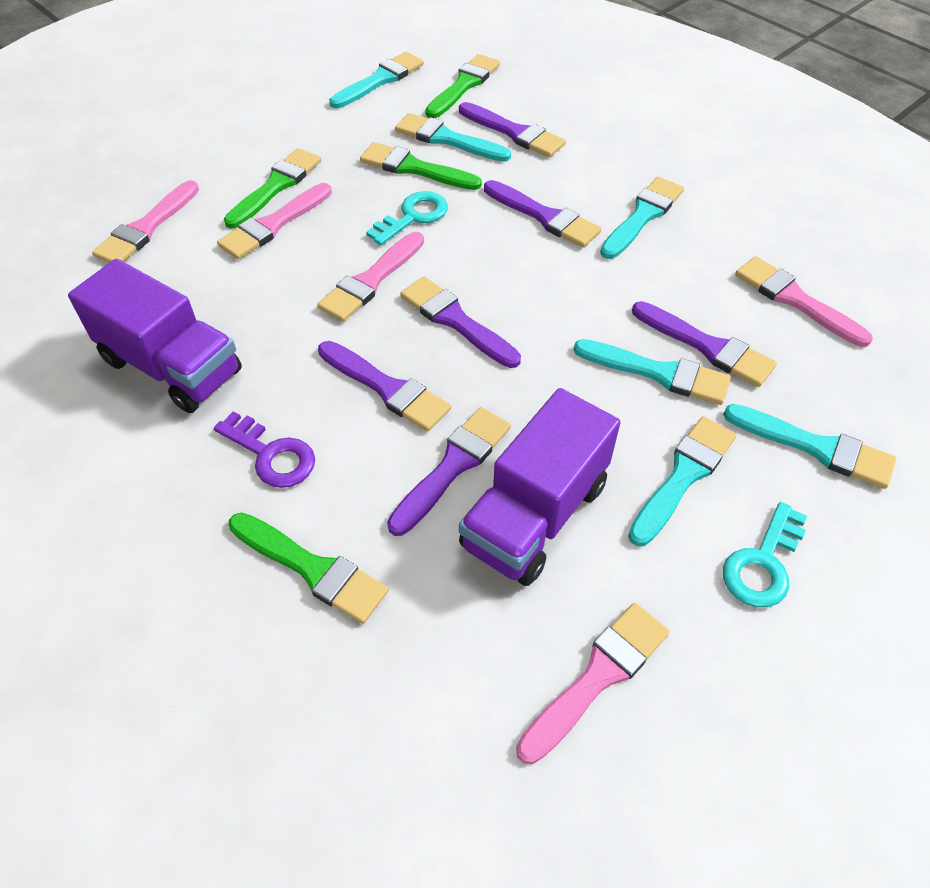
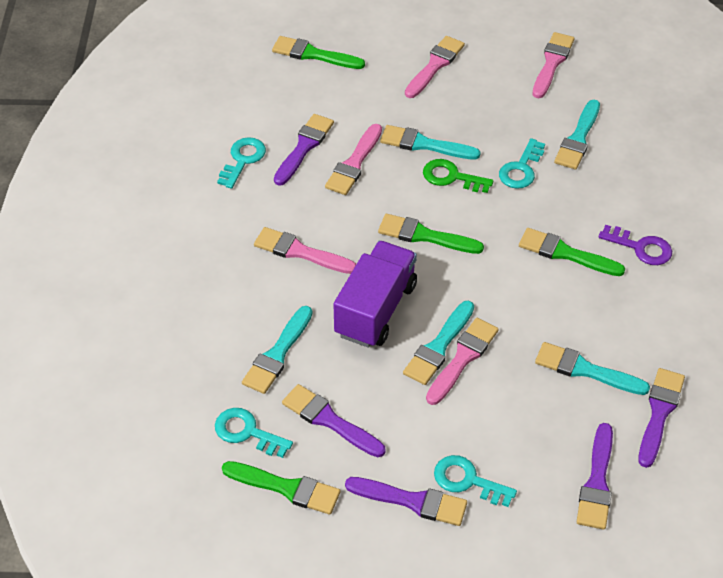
green key: 0 -> 1
purple brush: 6 -> 5
purple truck: 2 -> 1
turquoise brush: 6 -> 5
turquoise key: 2 -> 4

